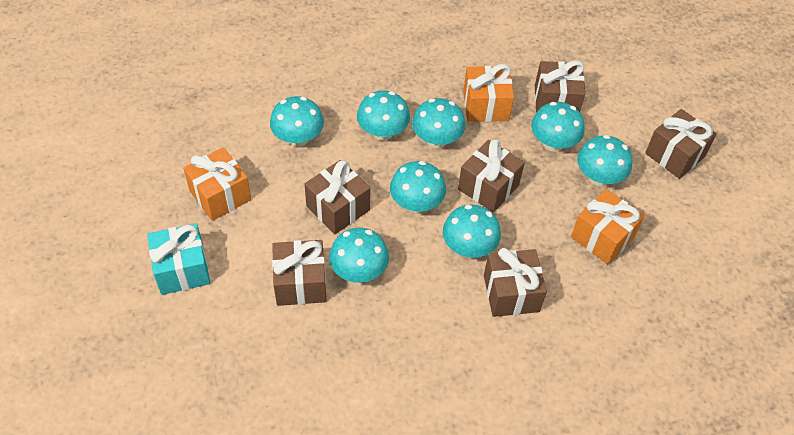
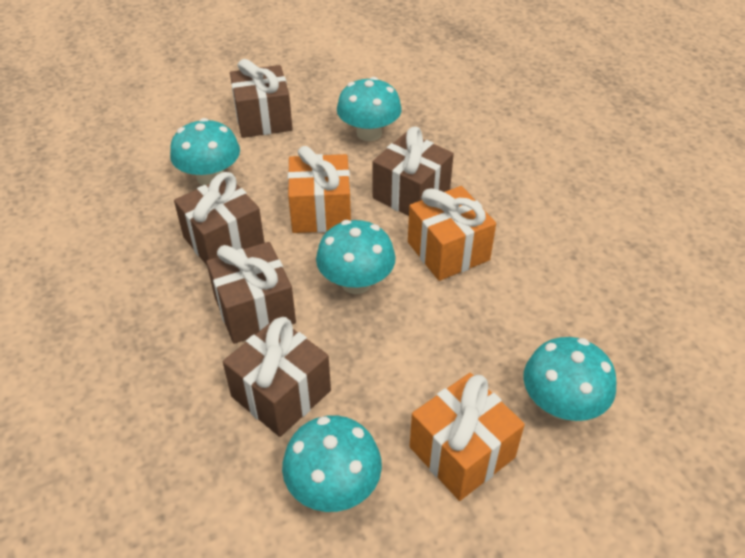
brown gift: 6 -> 5
turquoise gift: 1 -> 0
turquoise mushroom: 8 -> 5

